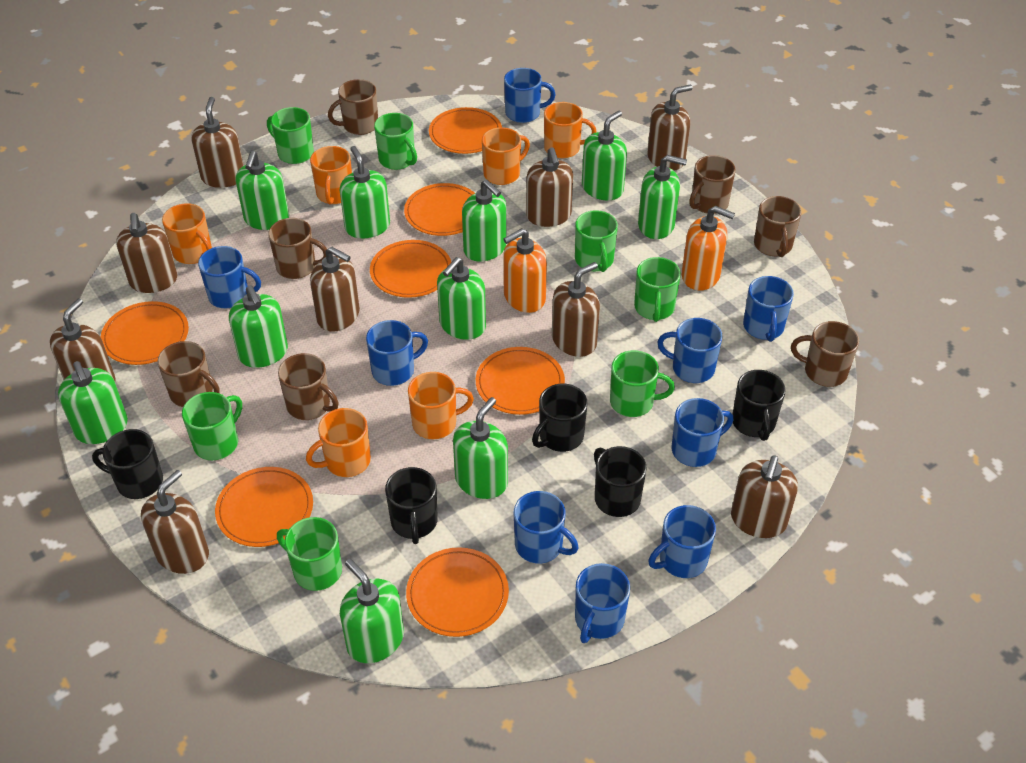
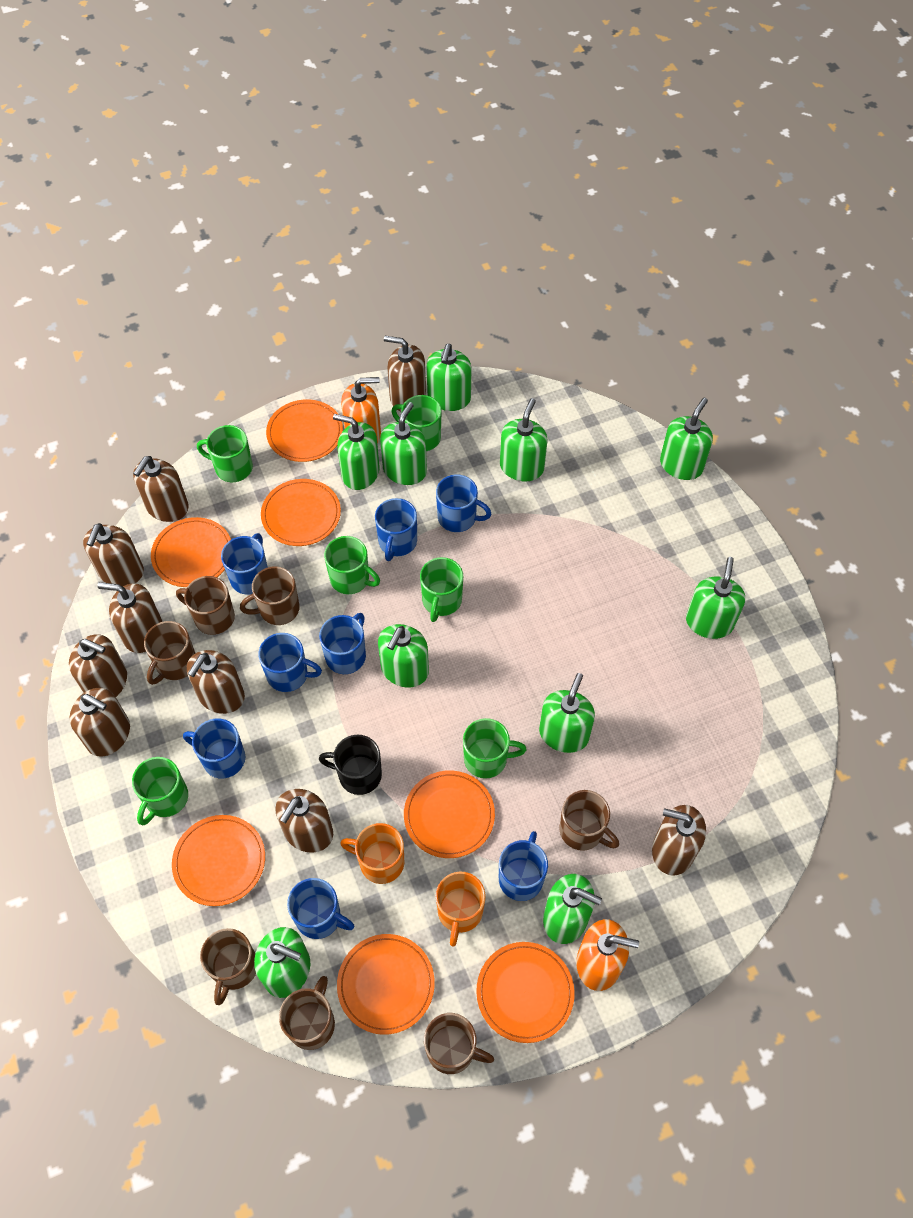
black mug: 5 -> 1
blue mug: 9 -> 8
green mug: 7 -> 6
orange mug: 6 -> 2

